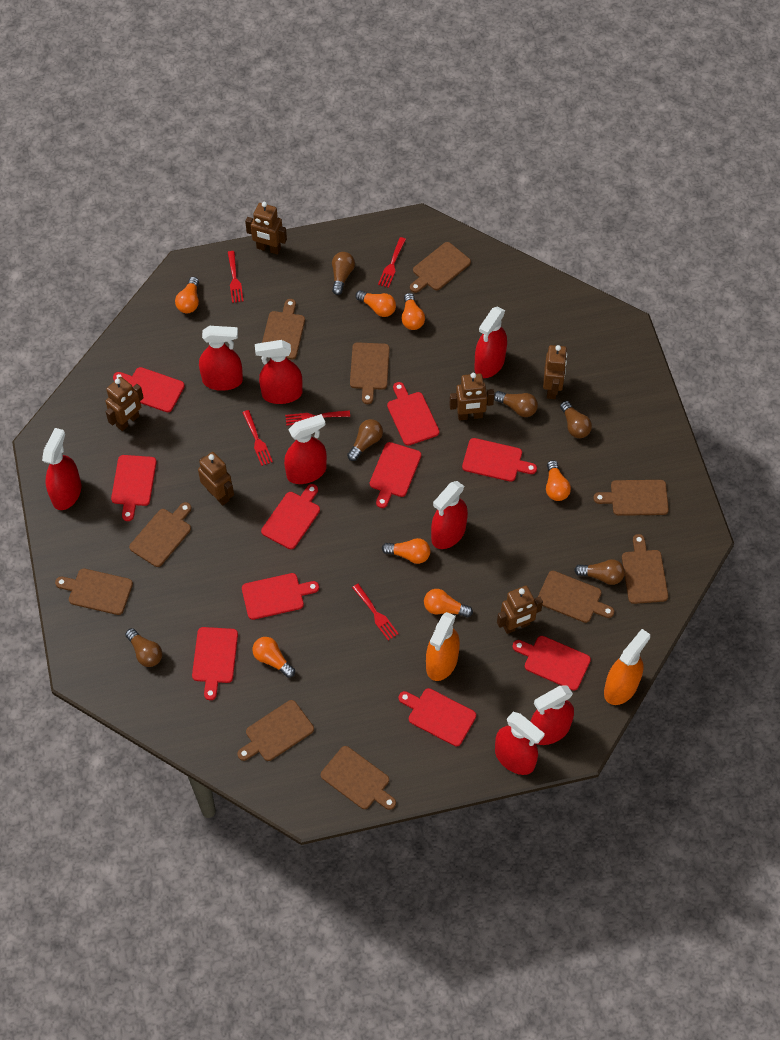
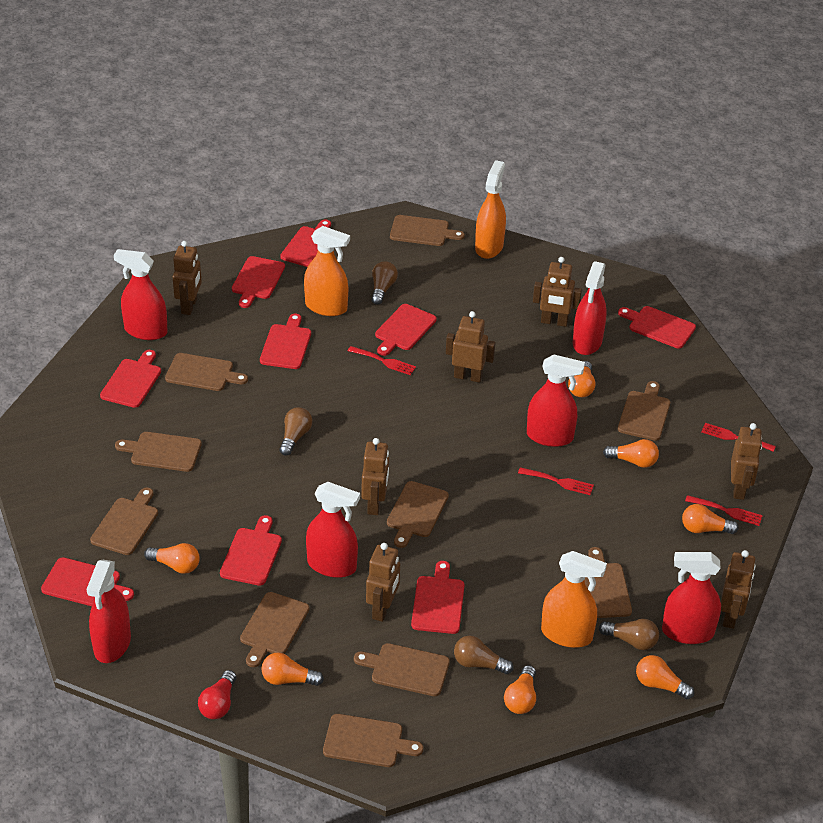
brown light bulb: 6 -> 4
brown robot: 6 -> 7
orange spray bottle: 2 -> 3
red cutting board: 10 -> 9
red fork: 5 -> 4
red light bulb: 0 -> 1
red spray bottle: 8 -> 6

